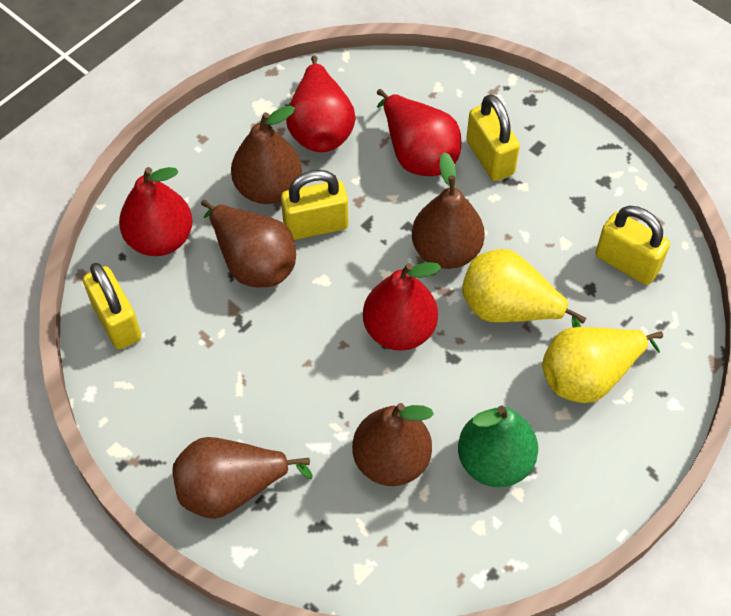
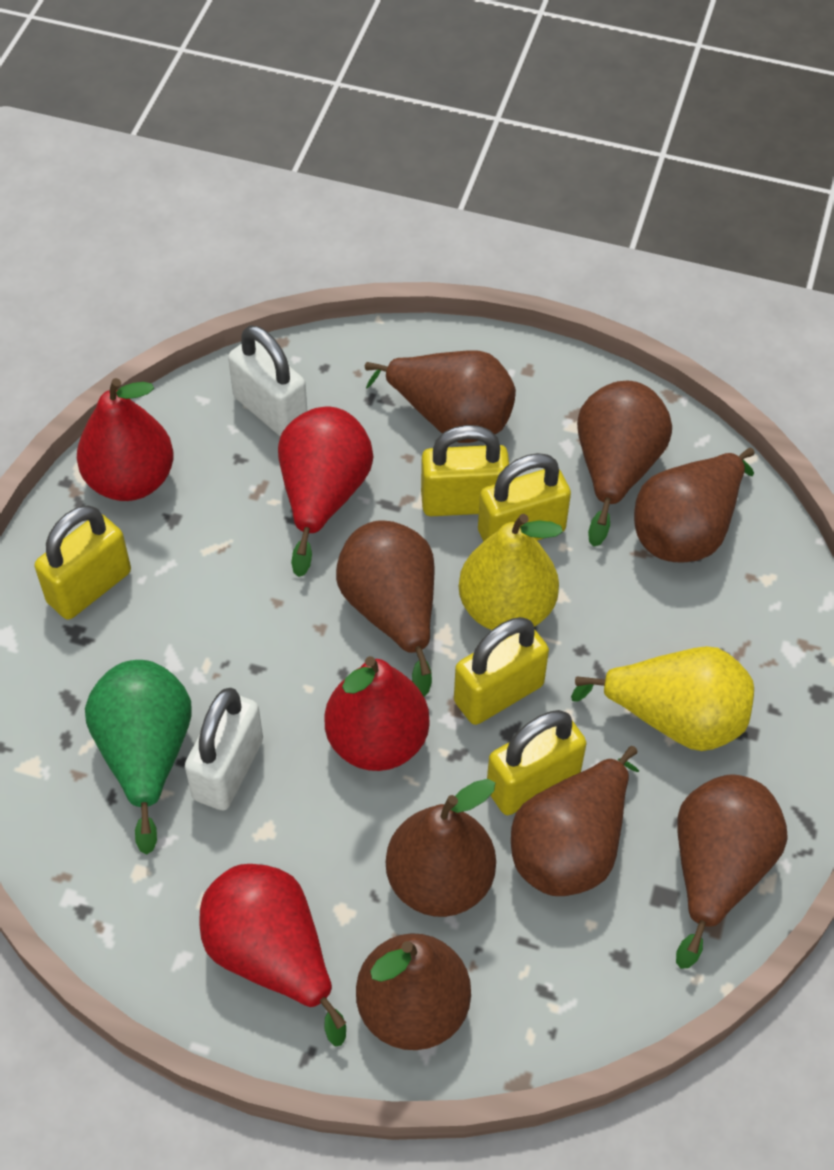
brown pear: 5 -> 8
white padlock: 0 -> 2
yellow padlock: 4 -> 5

